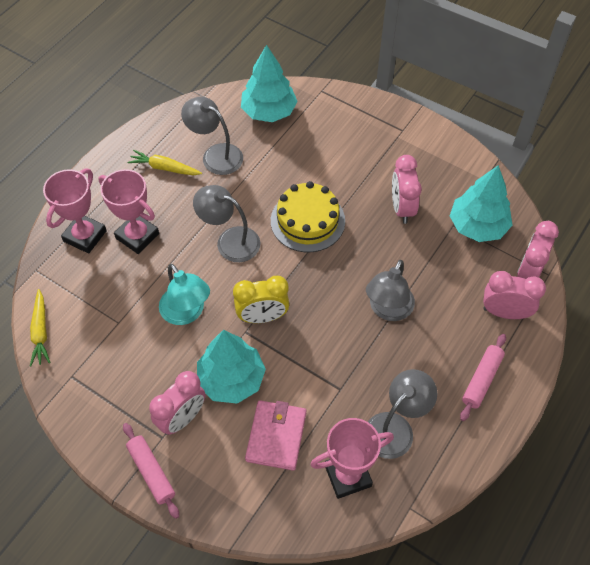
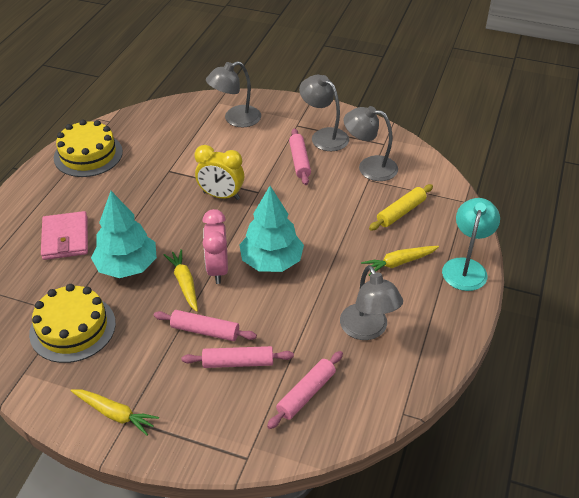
pink clock: 4 -> 1
pink rolling pin: 2 -> 4
pink trophy: 3 -> 0
turquoise tree: 3 -> 2
yellow cake: 1 -> 2
yellow carrot: 2 -> 3
yellow rolling pin: 0 -> 1

